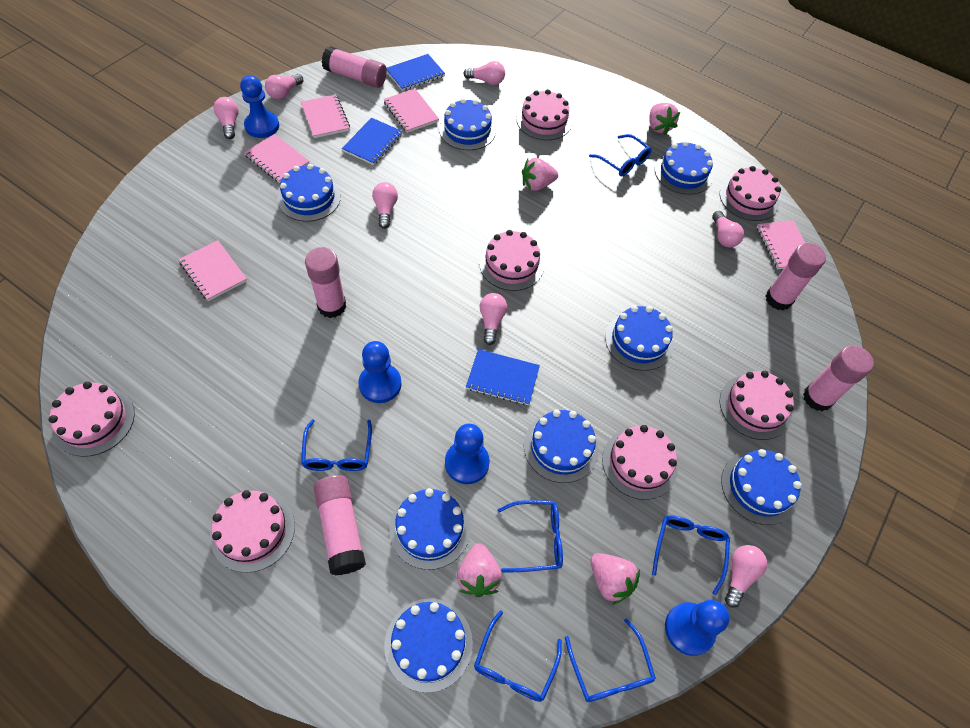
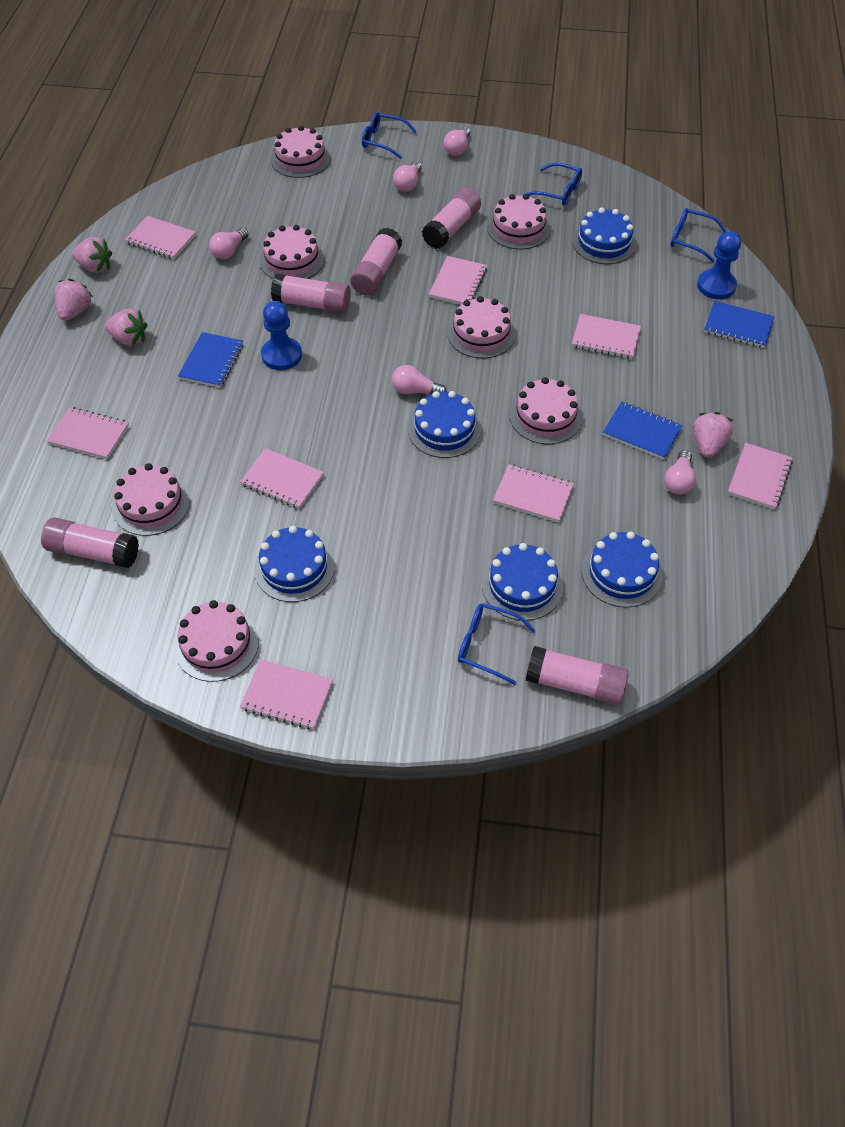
blue cake: 8 -> 5
blue glasses: 6 -> 4
blue pawn: 4 -> 2
pink light bulb: 7 -> 5
pink notebook: 5 -> 8

